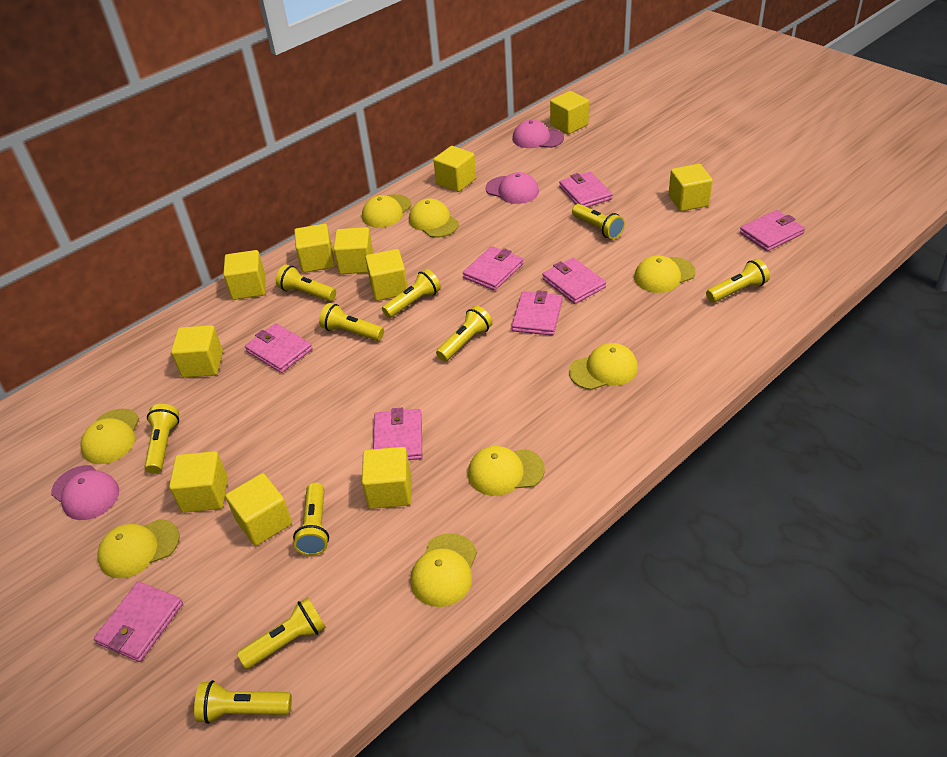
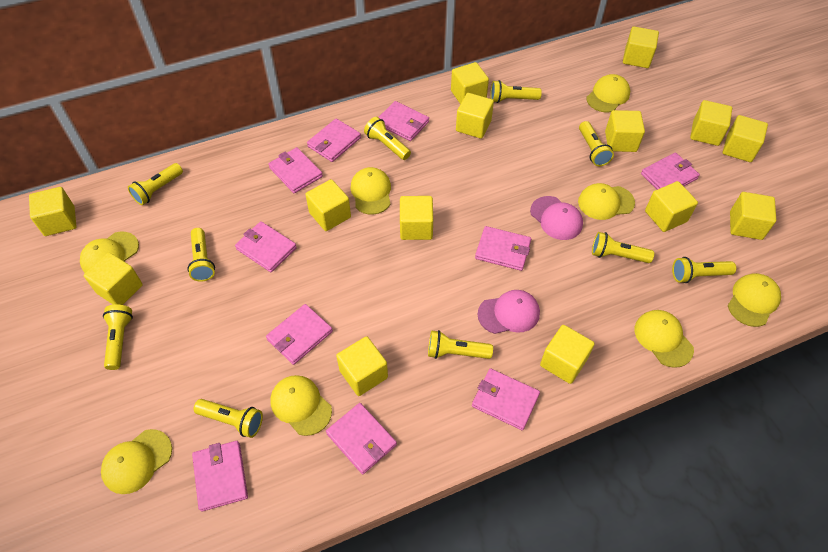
pink cap: 3 -> 2
pink wallet: 8 -> 10
yellow cube: 11 -> 14

